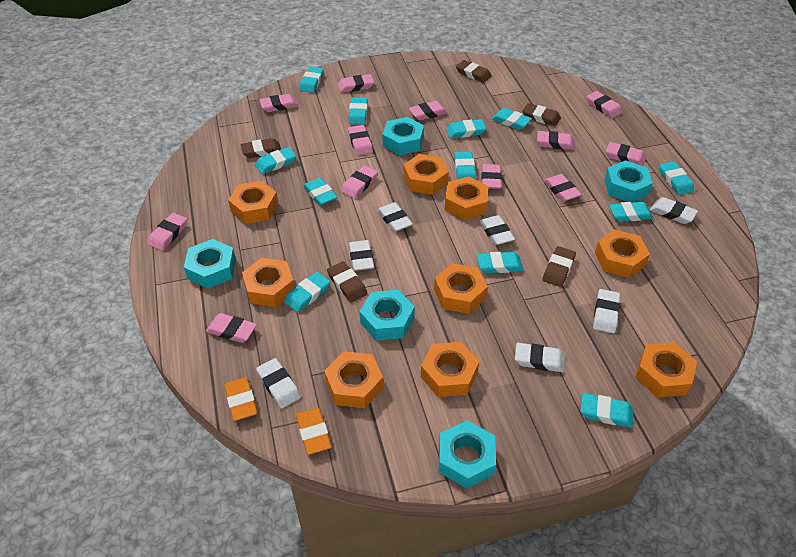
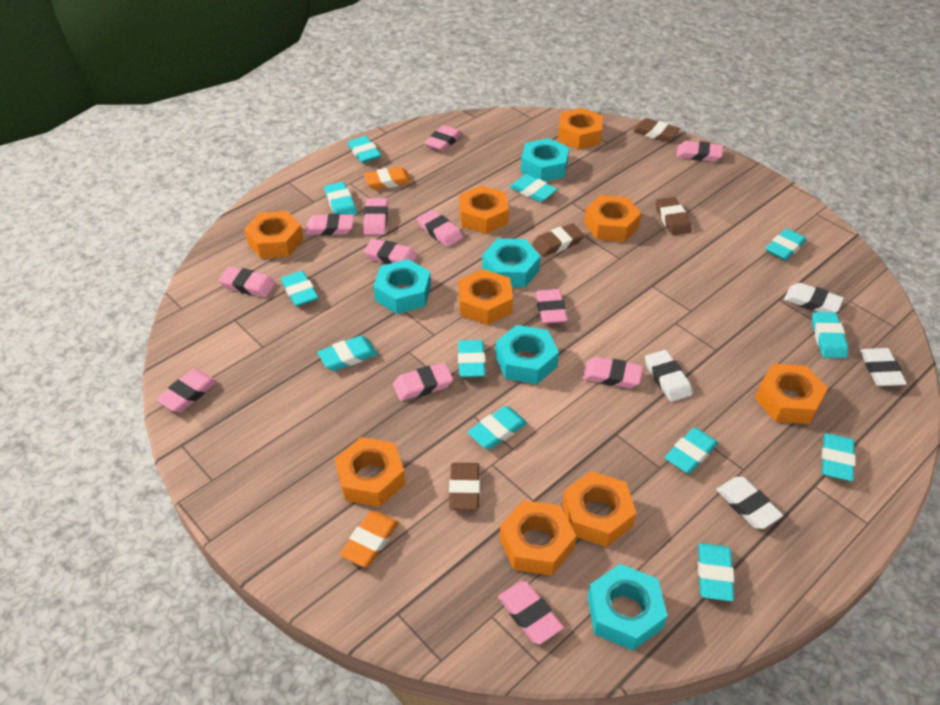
brown eraser: 5 -> 4
white eraser: 7 -> 4

